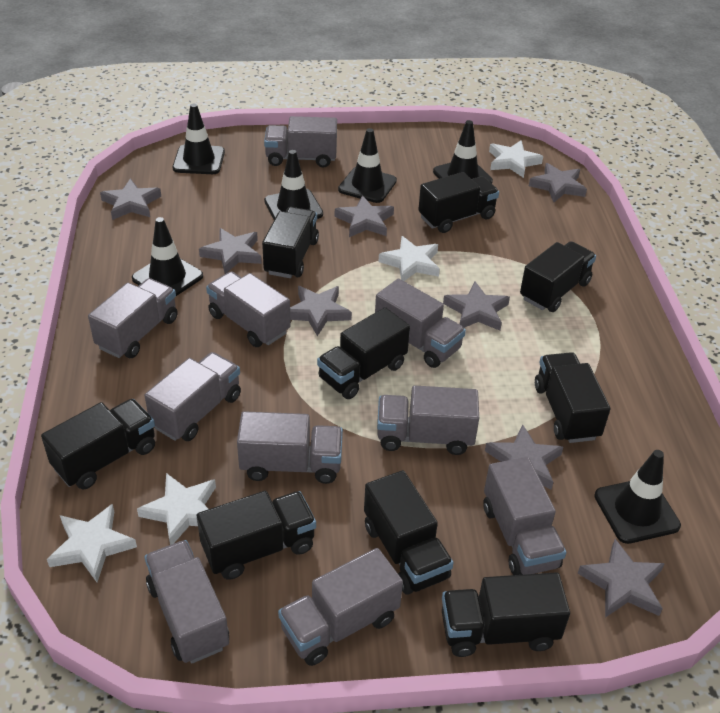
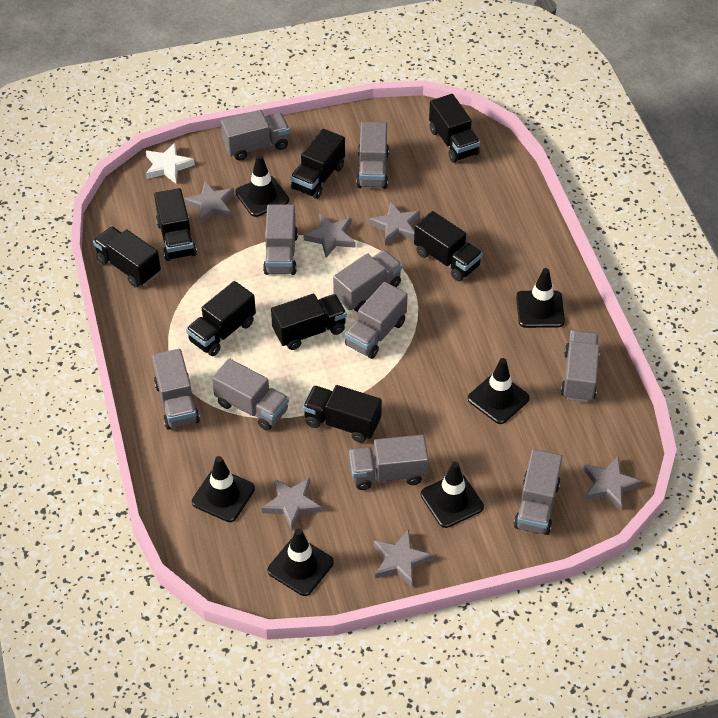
black truck: 9 -> 8
grey star: 8 -> 6
white star: 4 -> 1

